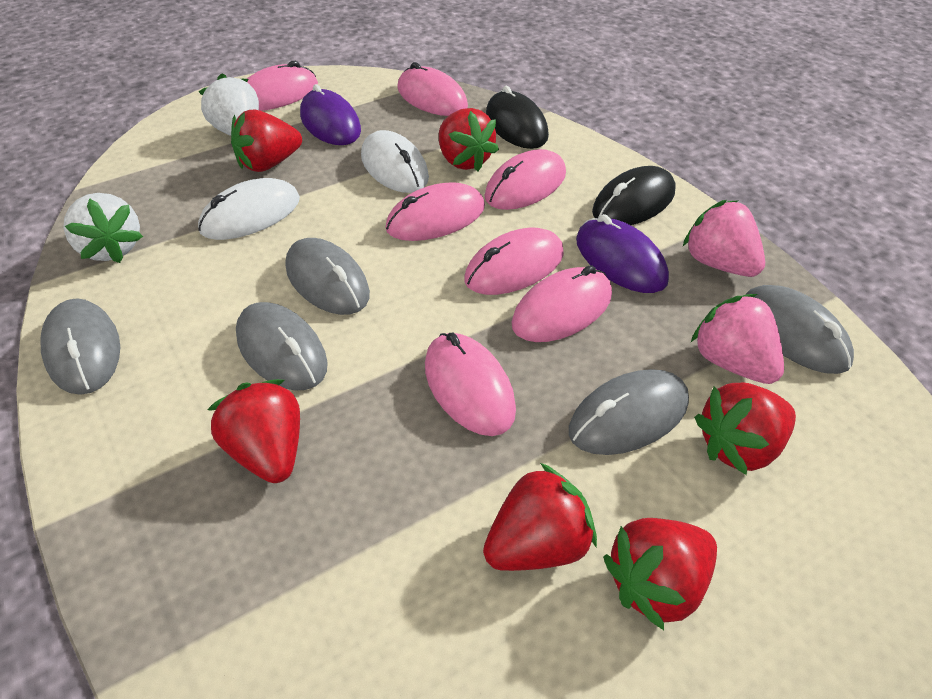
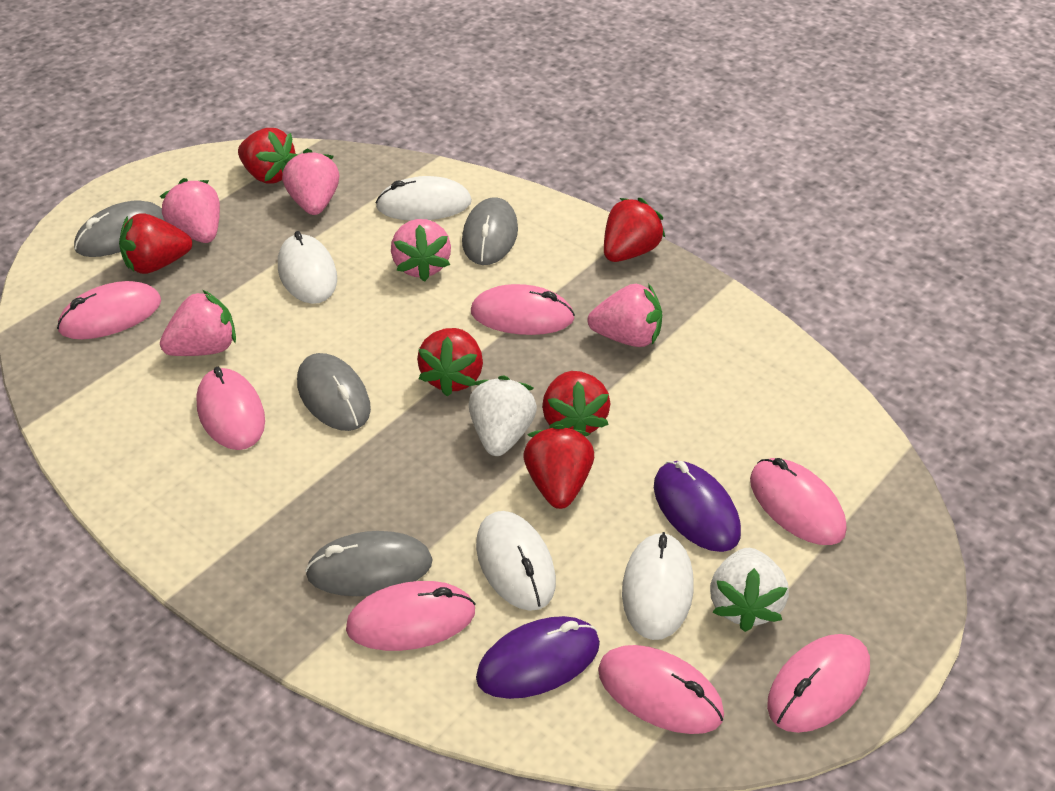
black mouse: 2 -> 0
grey mouse: 5 -> 4
pink strawberry: 2 -> 5
white mouse: 2 -> 4

